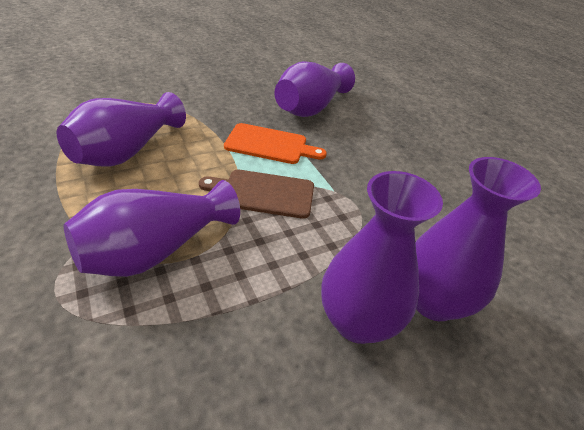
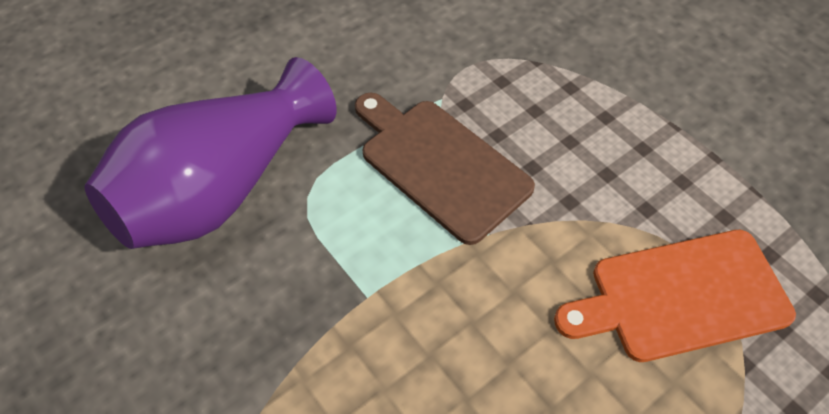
purple vase: 5 -> 1

